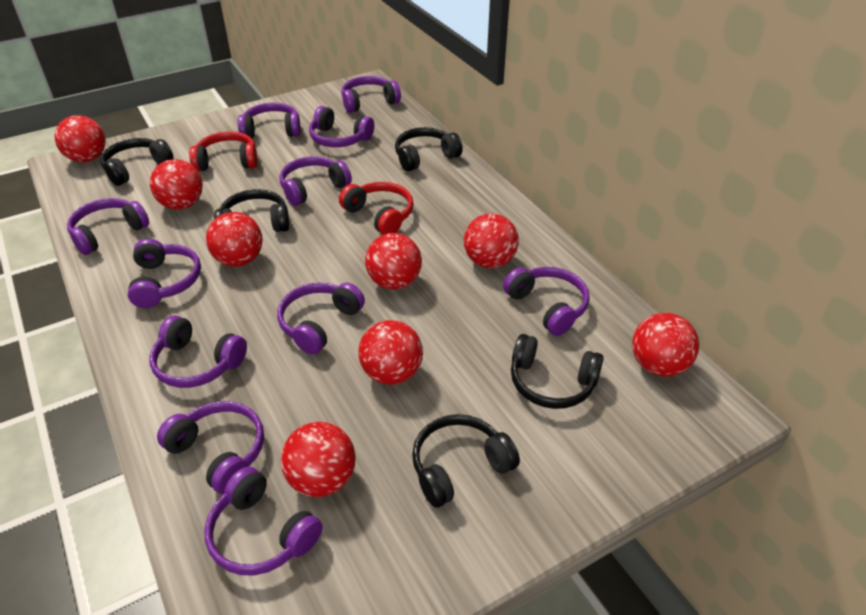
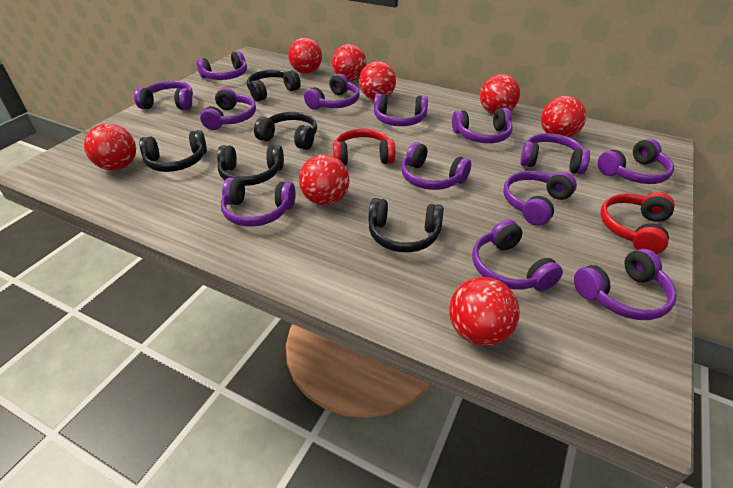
purple headphones: 11 -> 13

